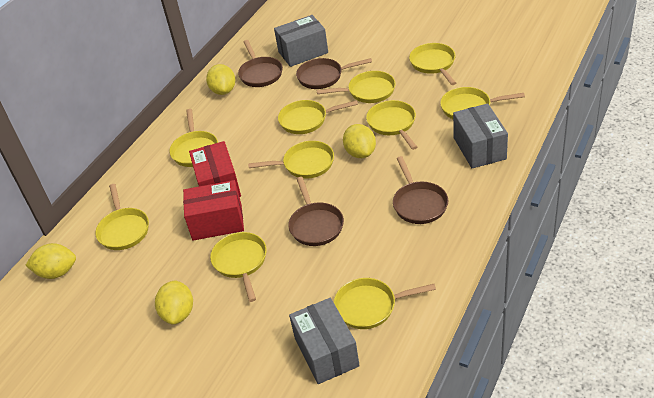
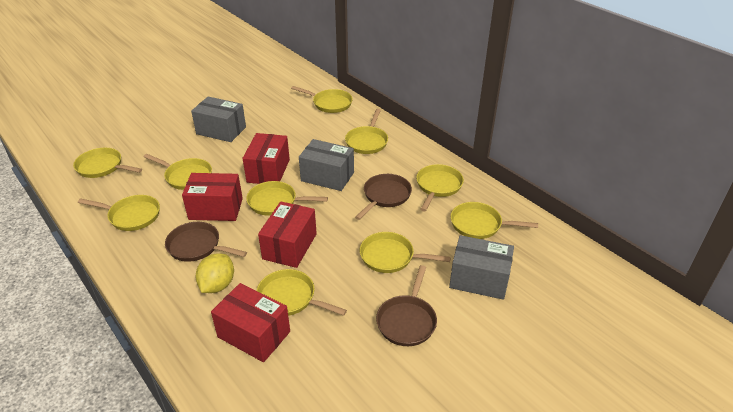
brown pan: 4 -> 3
red box: 2 -> 4
yellow lemon: 4 -> 1

